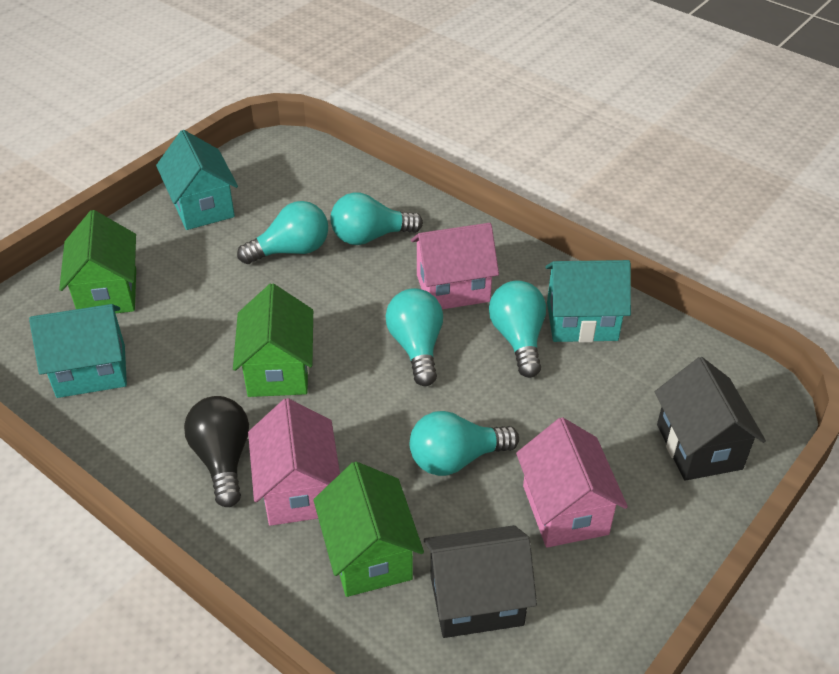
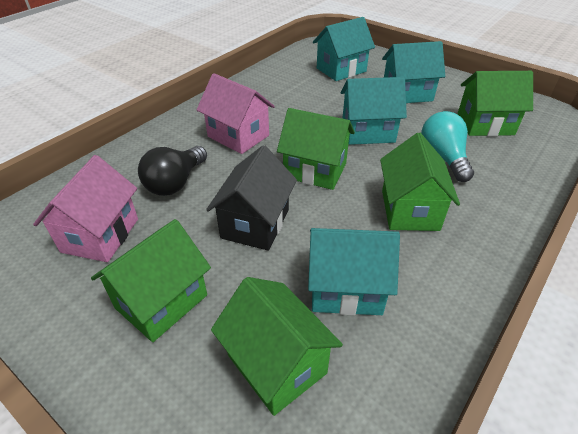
black house: 2 -> 1
green house: 3 -> 5
pink house: 3 -> 2
turquoise house: 3 -> 4
turquoise light bulb: 5 -> 1

